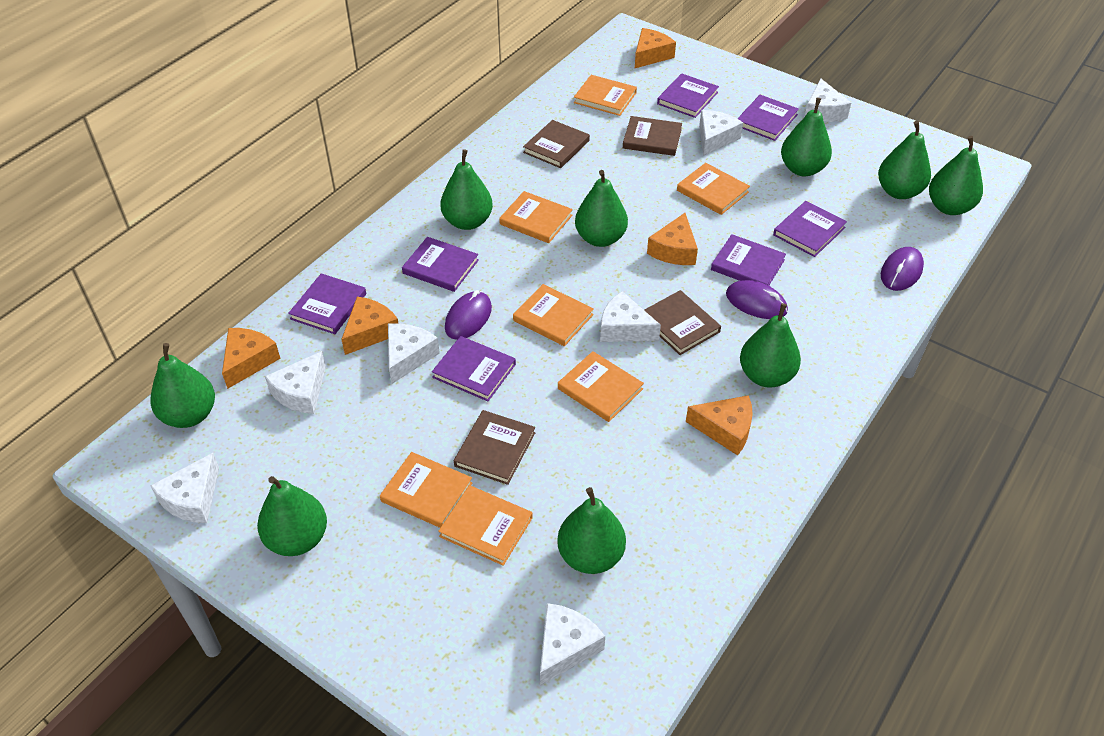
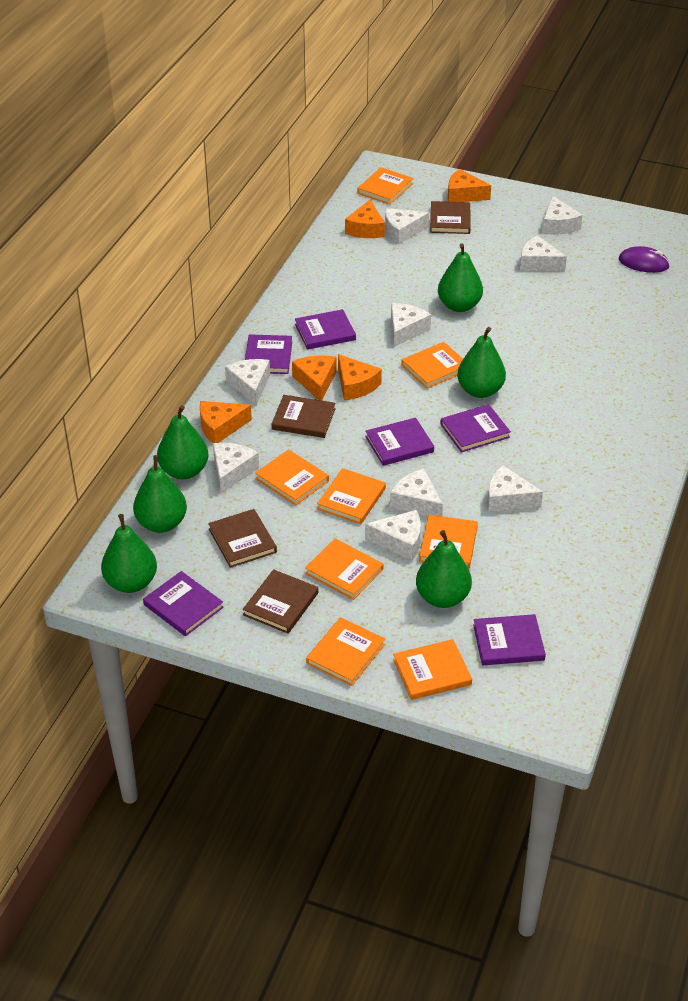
green pear: 9 -> 6
orange book: 7 -> 8
purple book: 7 -> 6
purple mouse: 3 -> 1
white cheese: 7 -> 9

